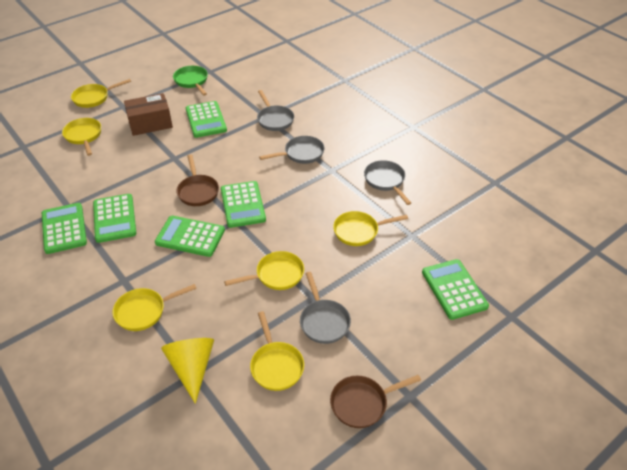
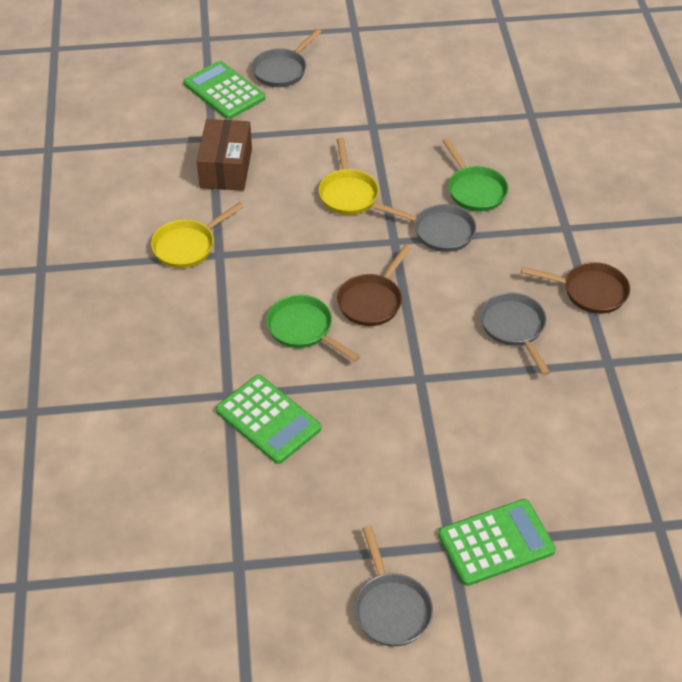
green calculator: 6 -> 3
green pan: 1 -> 2
yellow cone: 1 -> 0
yellow pan: 6 -> 2

